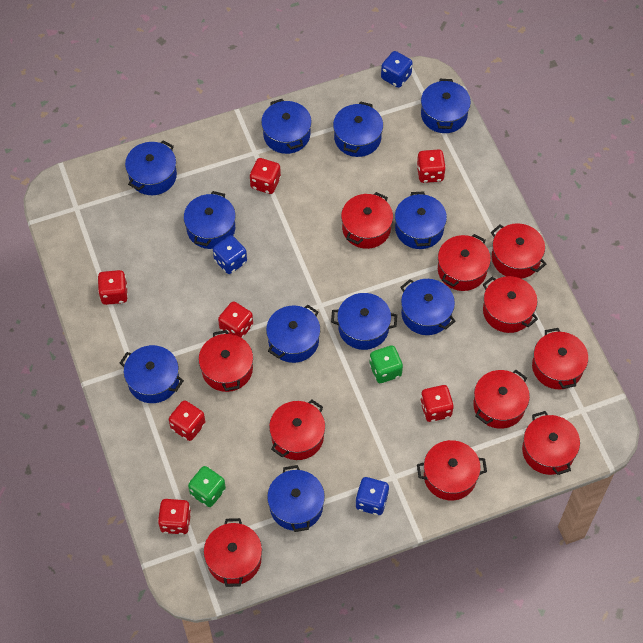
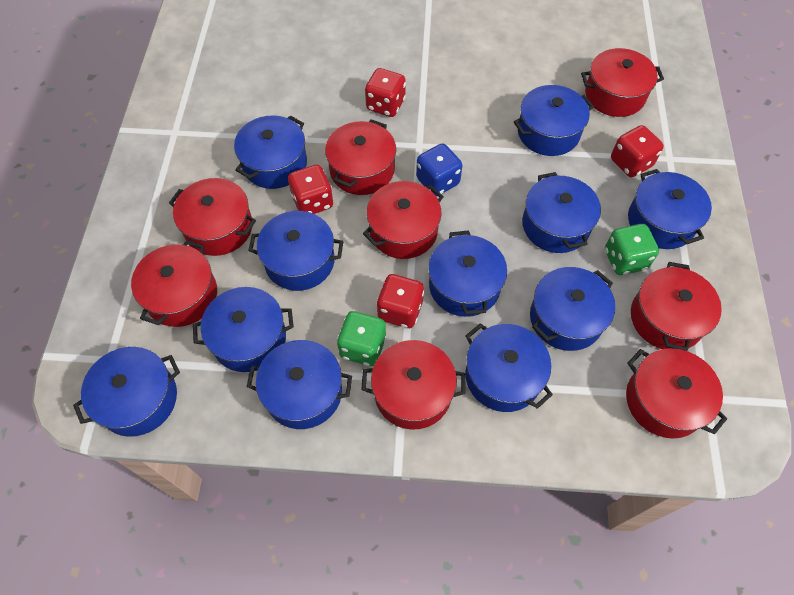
blue dice: 3 -> 1
red dice: 7 -> 4
red pot: 11 -> 8

